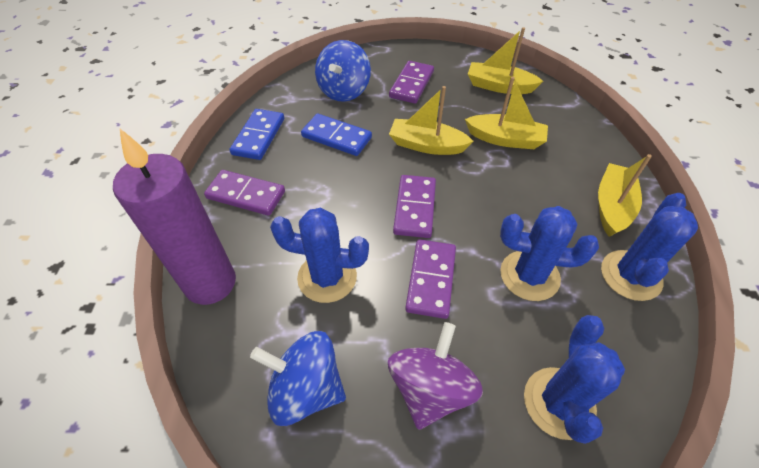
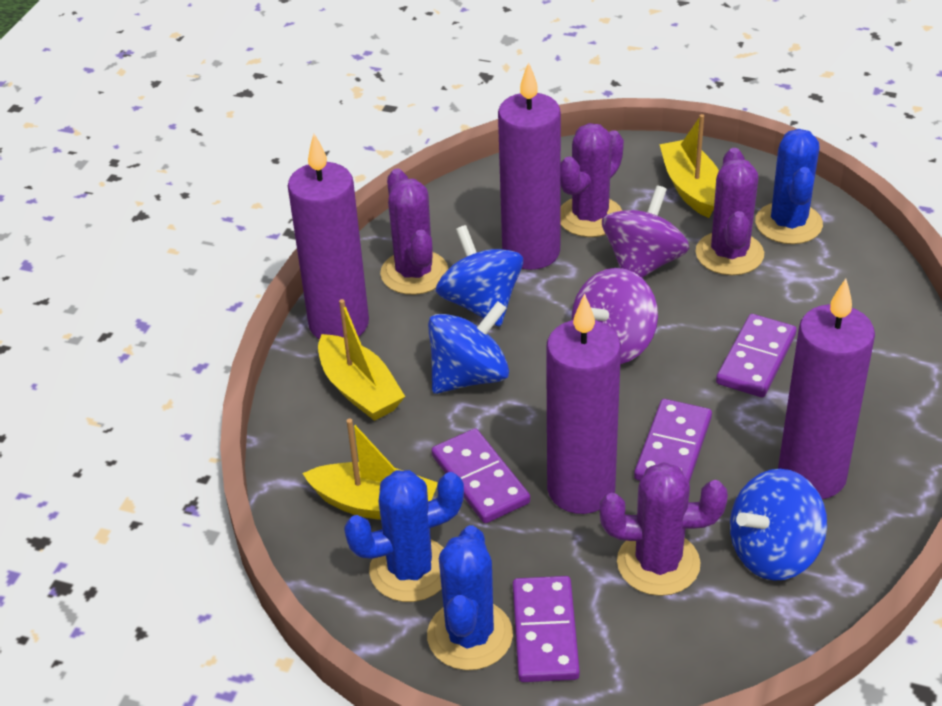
blue cactus: 4 -> 3
blue domino: 2 -> 0
blue spinning top: 2 -> 3
purple cactus: 0 -> 4
purple candle: 1 -> 4
purple spinning top: 1 -> 2
yellow boat: 4 -> 3

